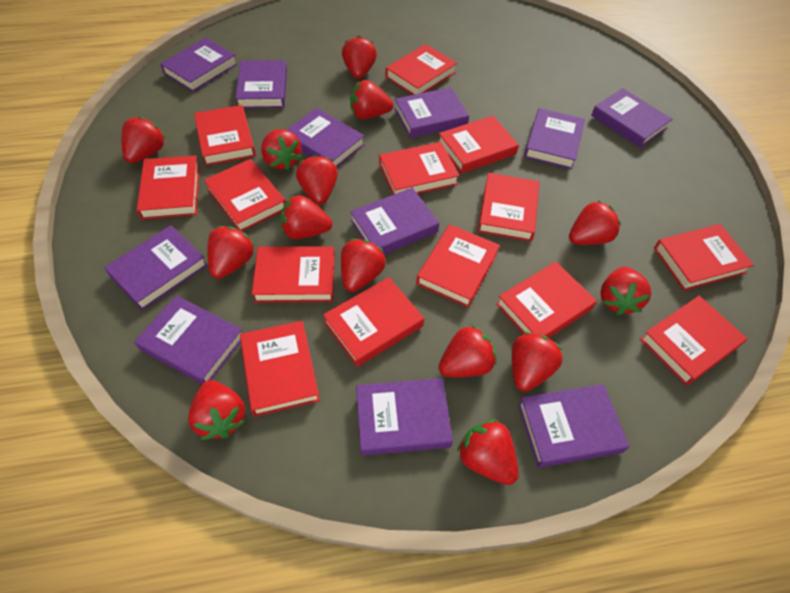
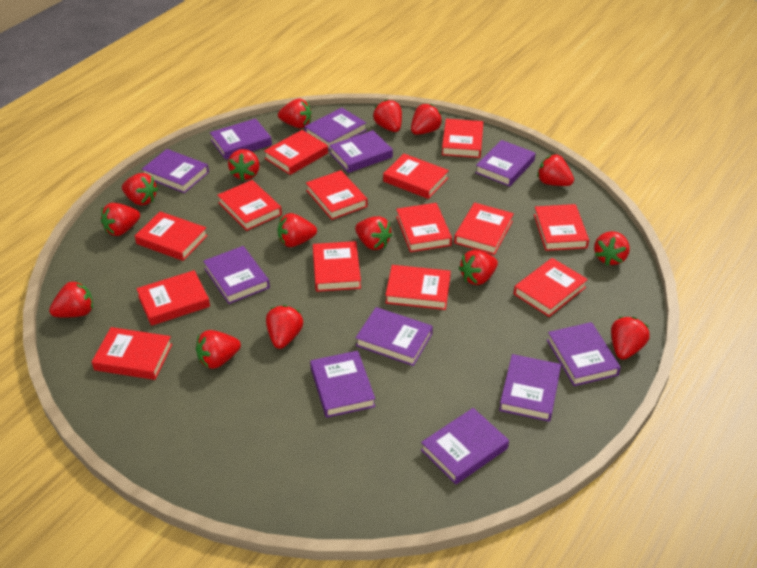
red strawberry: 14 -> 15

